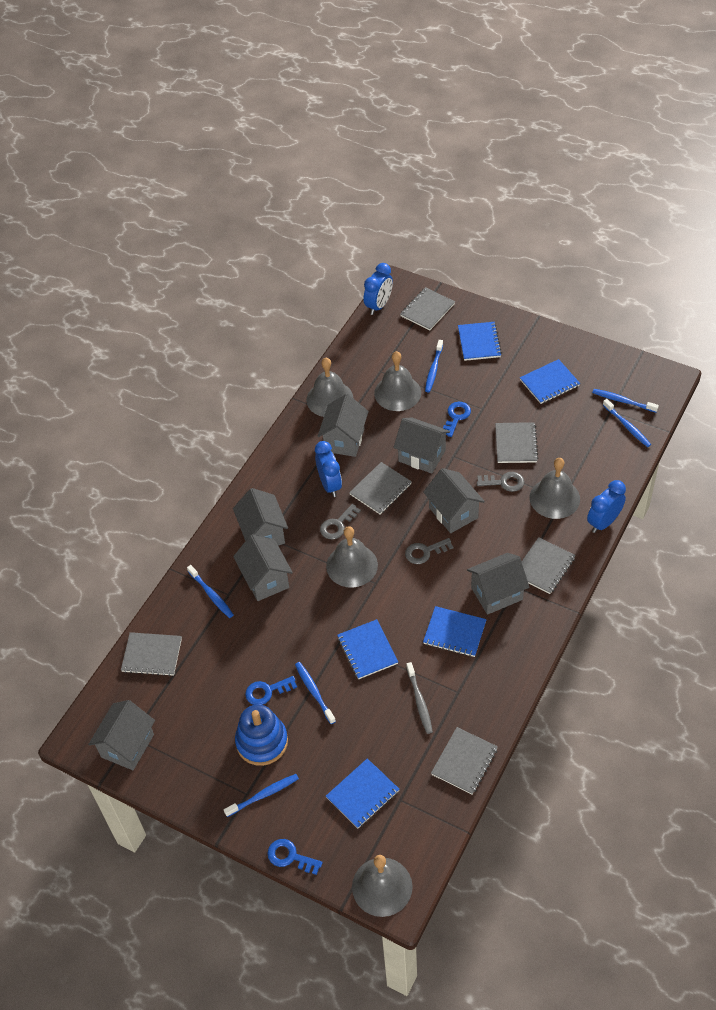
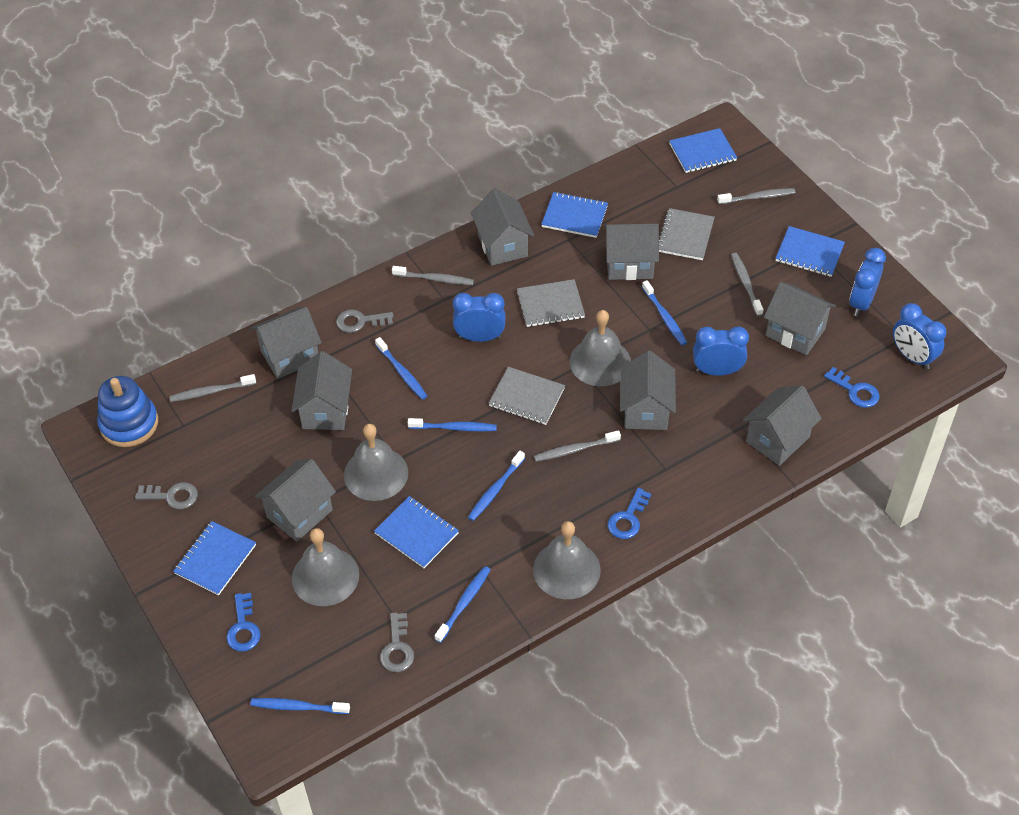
blue clock: 3 -> 4
grey bell: 5 -> 4
grey house: 7 -> 8
grey notebook: 6 -> 3
grey toothbrush: 1 -> 5

